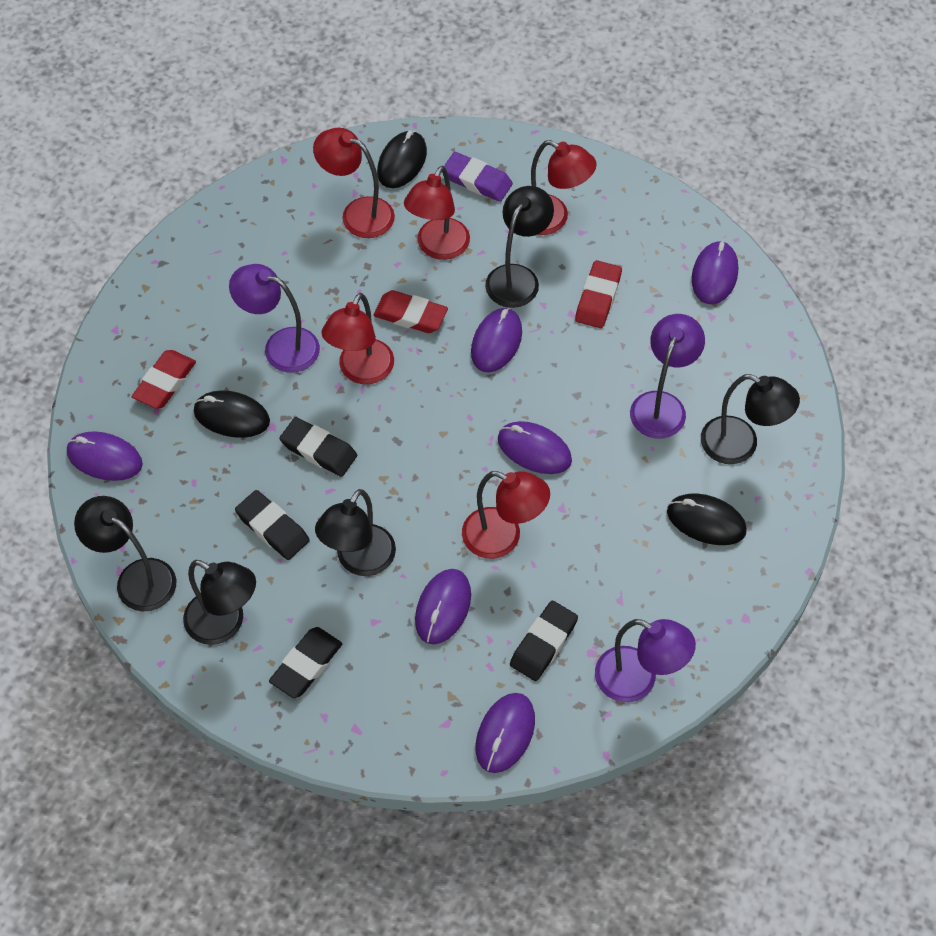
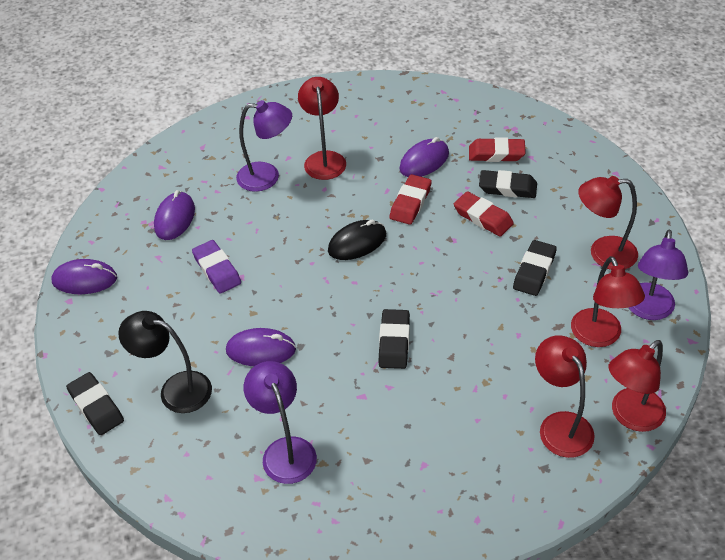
black lamp: 5 -> 1
black mouse: 3 -> 1
purple mouse: 6 -> 4

